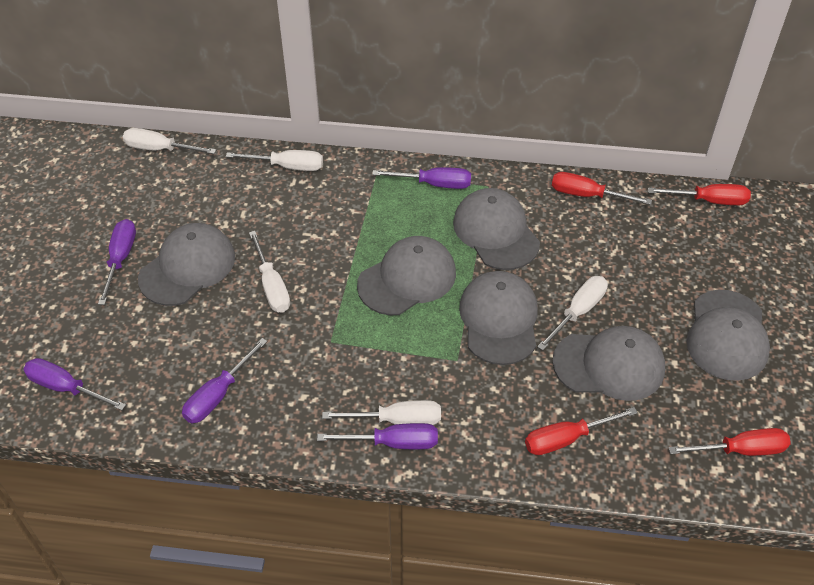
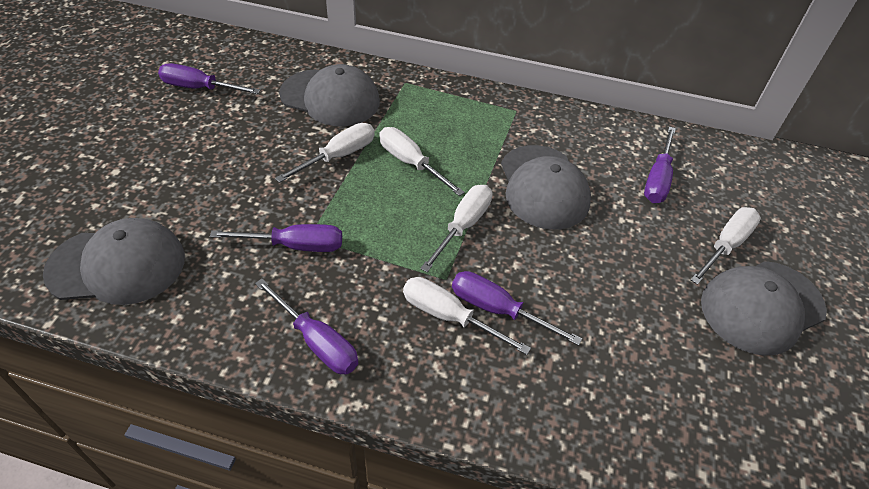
grey cap: 6 -> 4
red screwdriver: 4 -> 0

